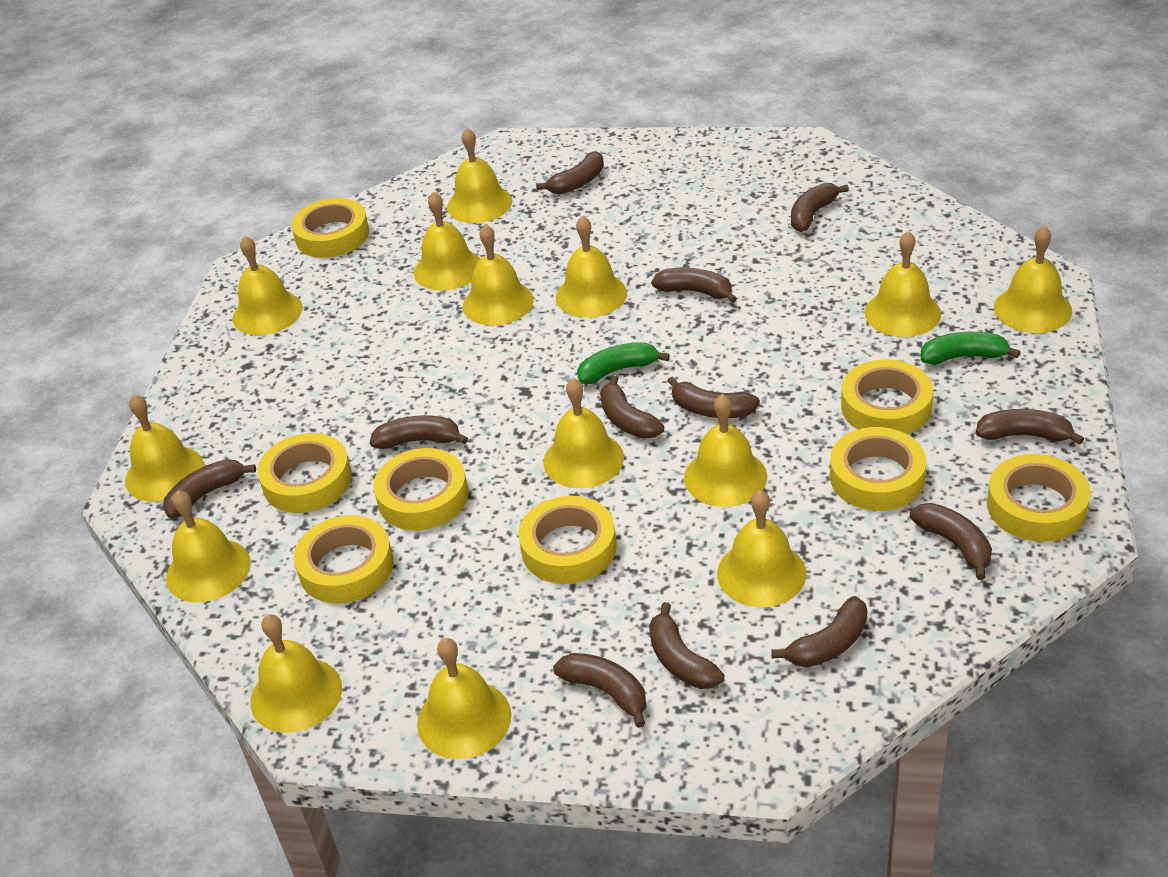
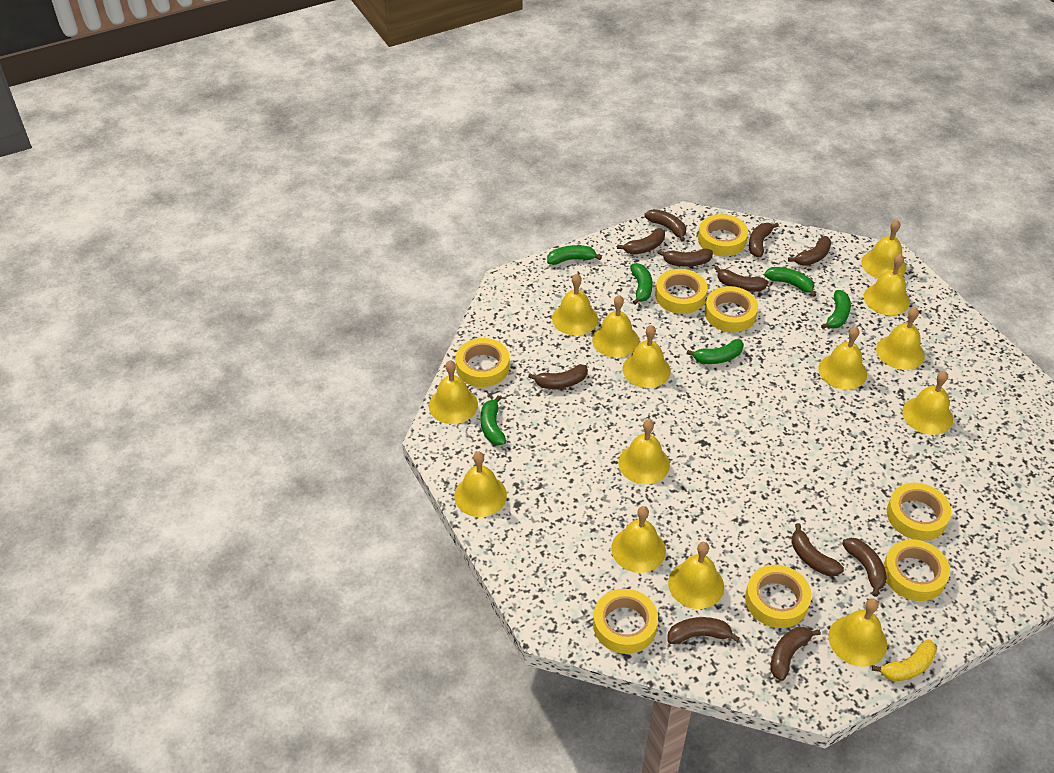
brown banana: 12 -> 11
green banana: 2 -> 6
yellow banana: 0 -> 1

